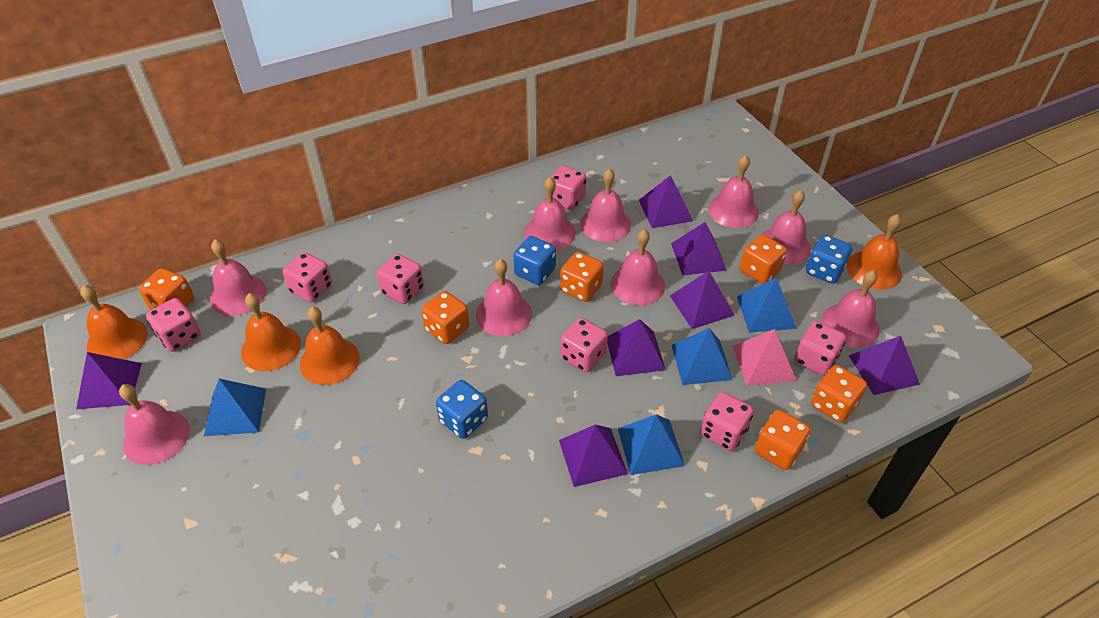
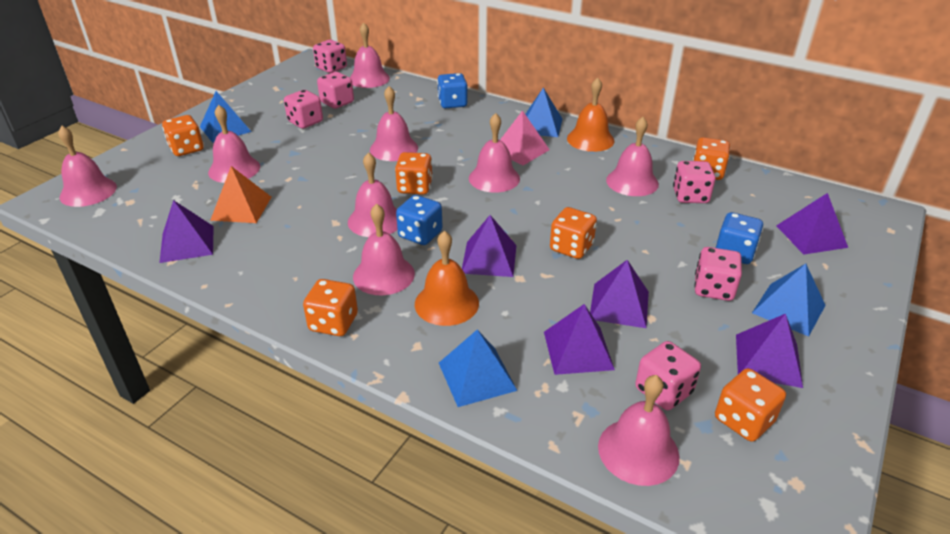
orange bell: 4 -> 2
orange pyramid: 0 -> 1
pink dice: 7 -> 6
purple pyramid: 7 -> 6

